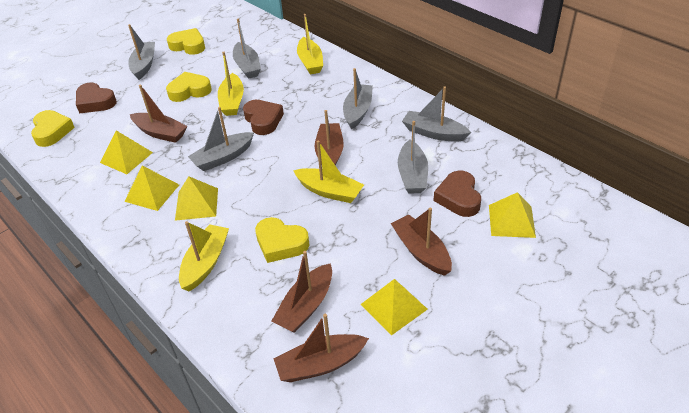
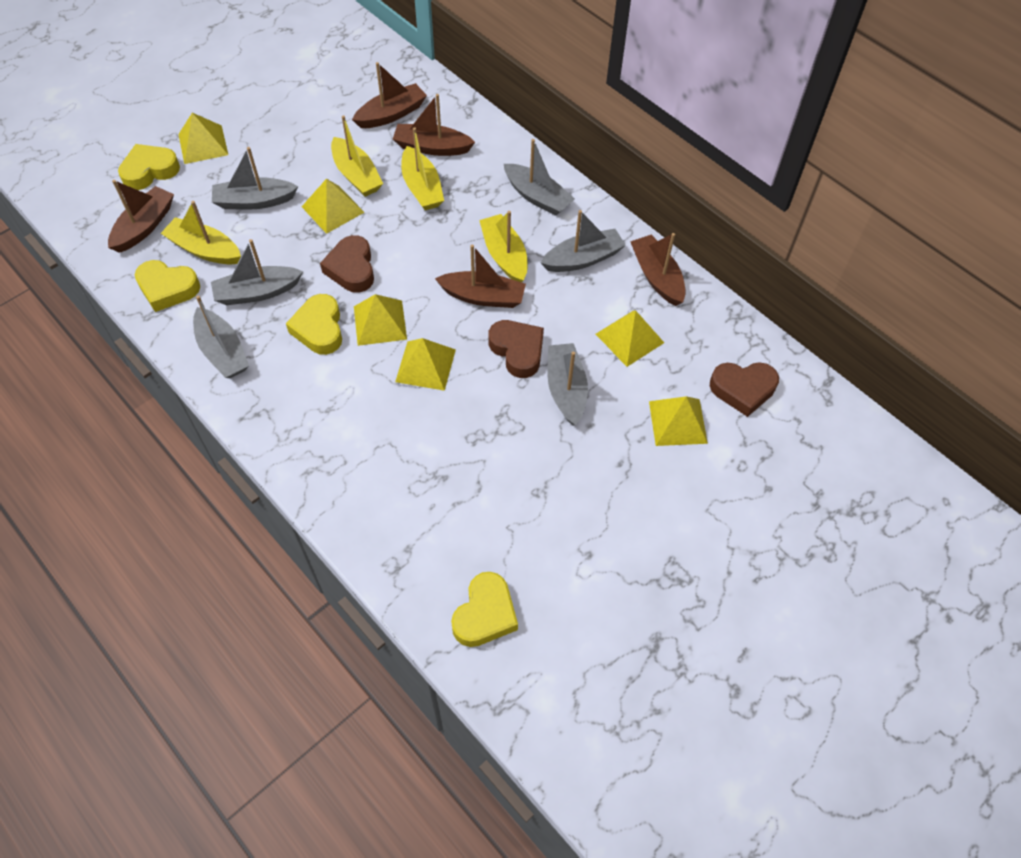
yellow pyramid: 5 -> 6

